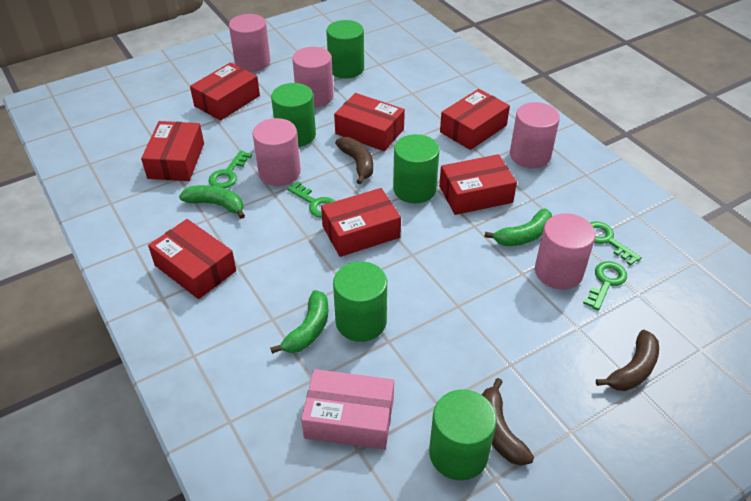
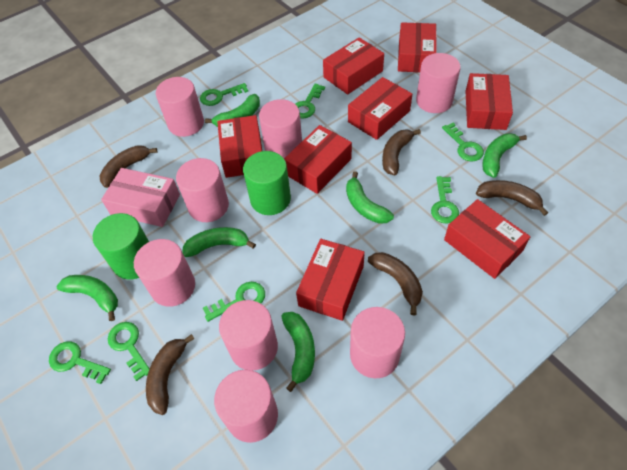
brown banana: 3 -> 5
green banana: 3 -> 6
green cylinder: 5 -> 2
green key: 4 -> 7
pink cylinder: 5 -> 8
red box: 7 -> 8

